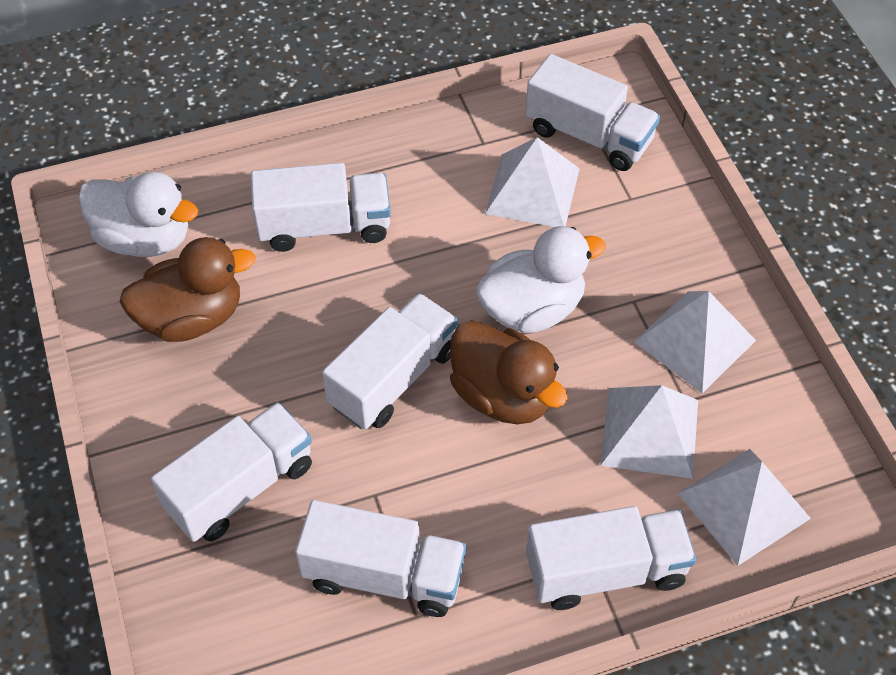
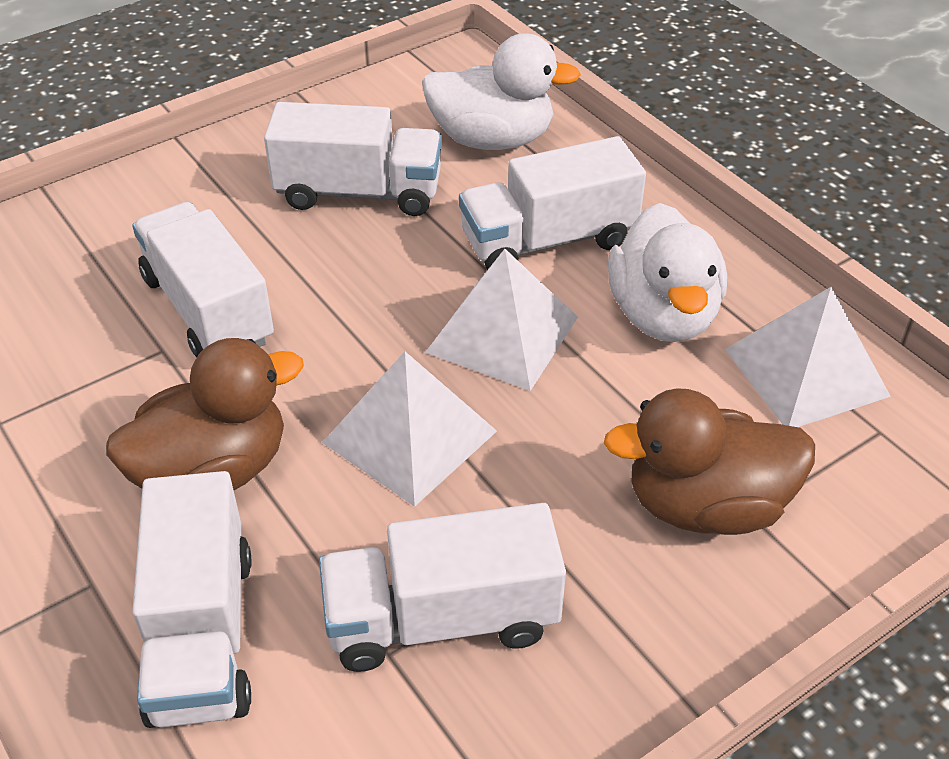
white pyramid: 4 -> 3
white truck: 6 -> 5

